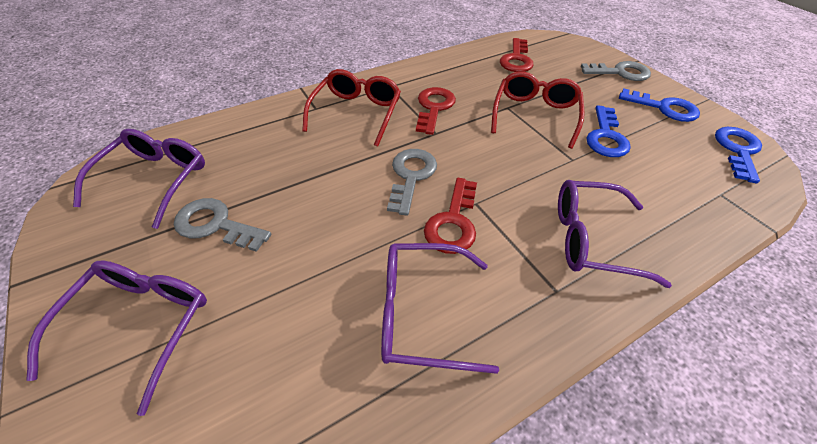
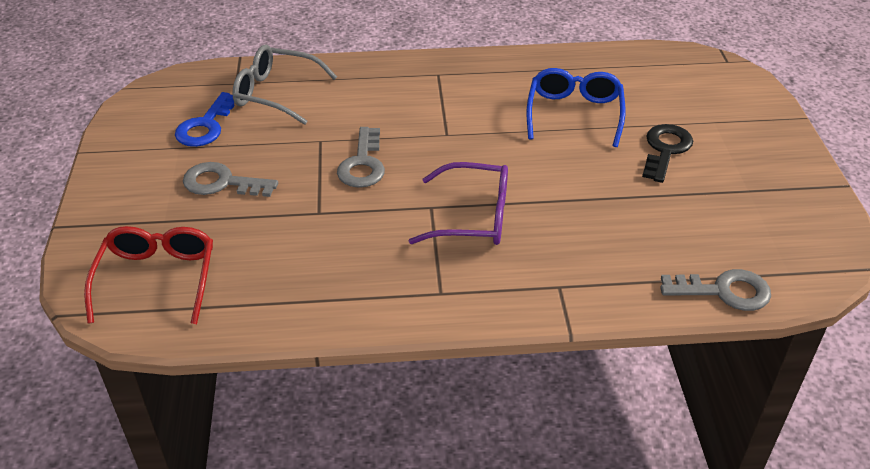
black key: 0 -> 1
blue glasses: 0 -> 1
blue key: 3 -> 1
grey glasses: 0 -> 1
purple glasses: 4 -> 1
red glasses: 2 -> 1
red key: 3 -> 0

